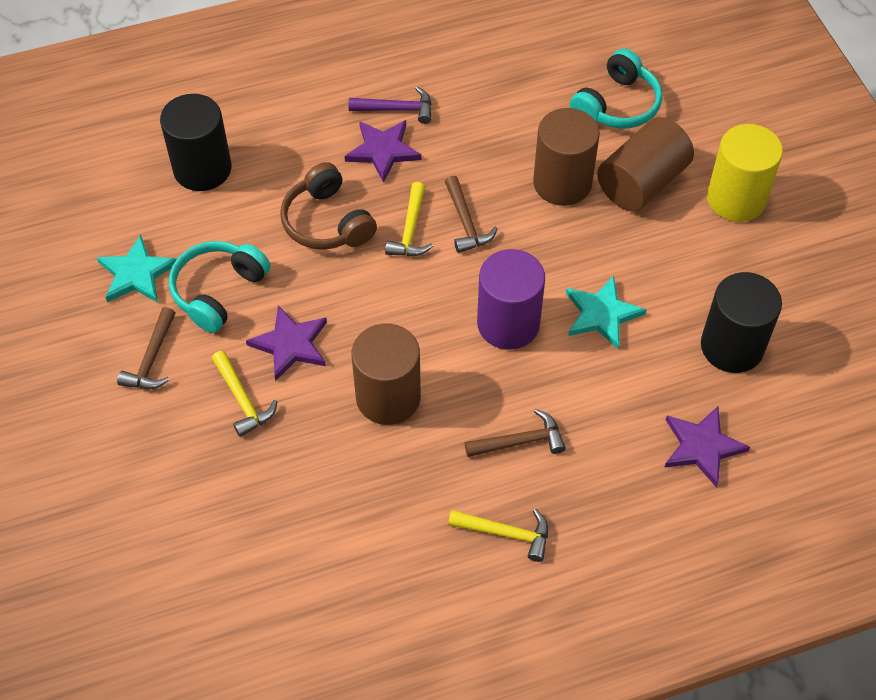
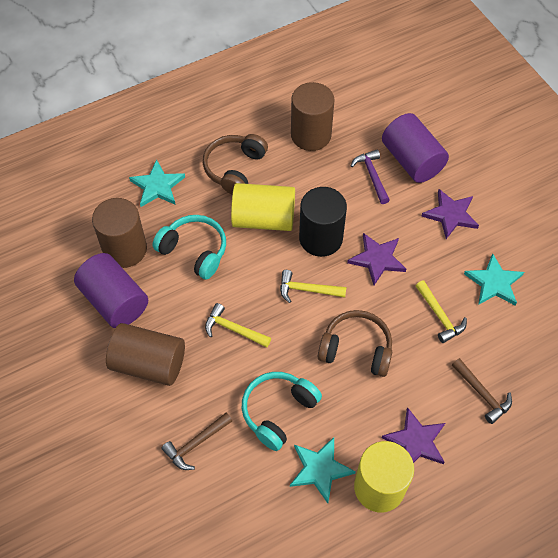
black cylinder: 2 -> 1
brown hammer: 3 -> 2
brown headphones: 1 -> 2
purple cylinder: 1 -> 2
turquoise star: 2 -> 3
yellow cylinder: 1 -> 2

